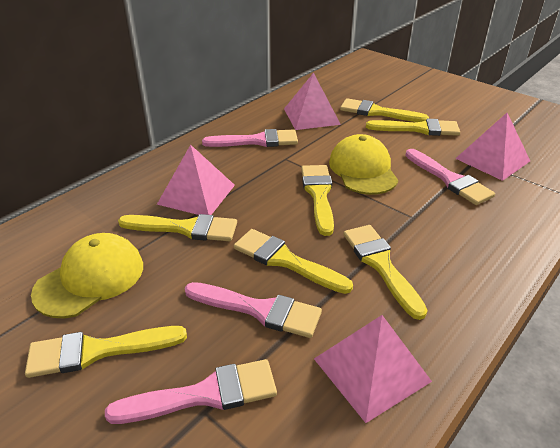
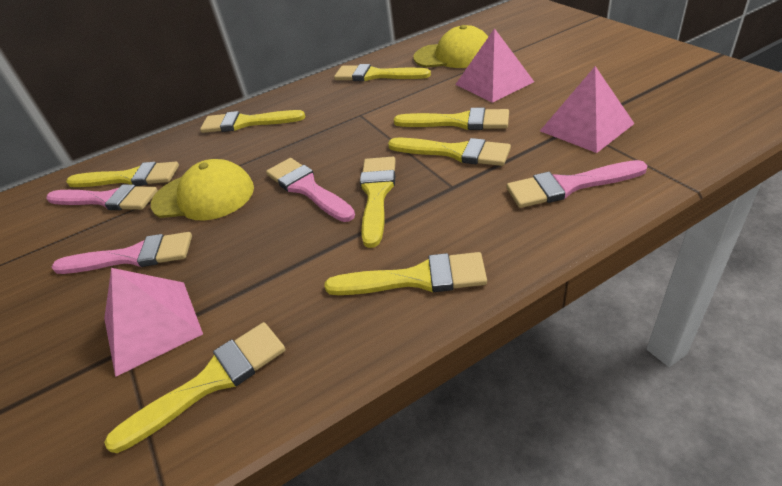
pink pyramid: 4 -> 3
yellow brush: 7 -> 8

